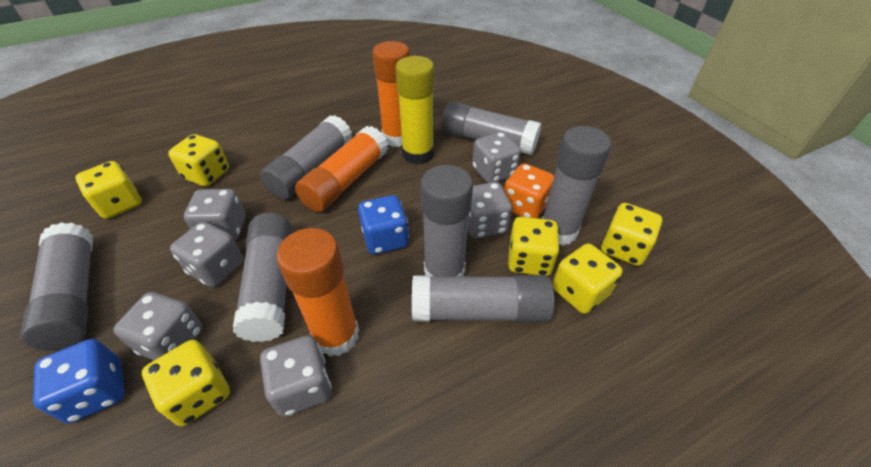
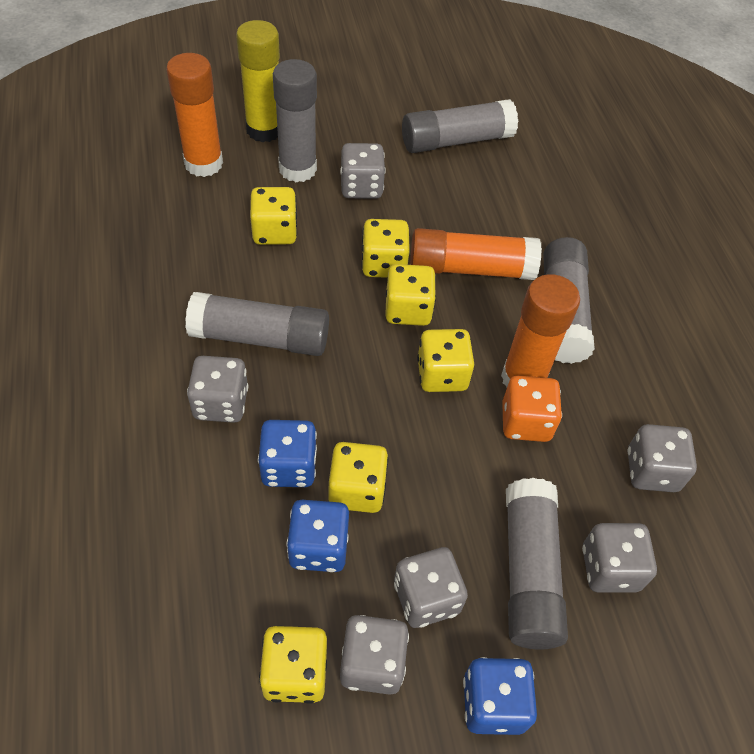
blue dice: 2 -> 3
grey glue stick: 7 -> 5

